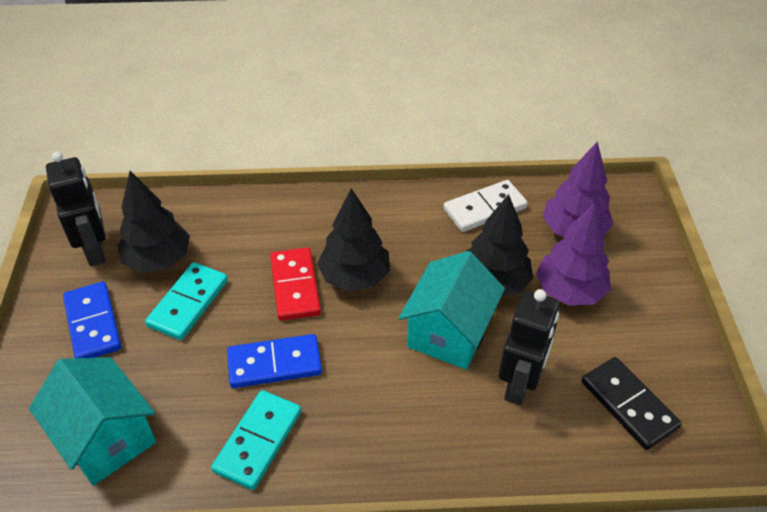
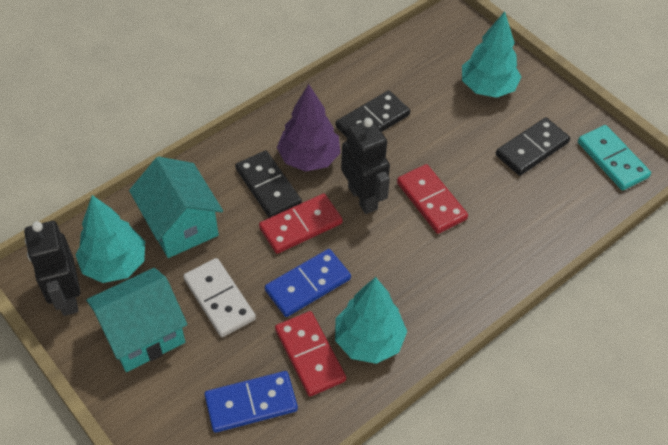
black domino: 1 -> 3
black tree: 3 -> 0
purple tree: 2 -> 1
red domino: 1 -> 3
turquoise domino: 2 -> 1
turquoise tree: 0 -> 3

